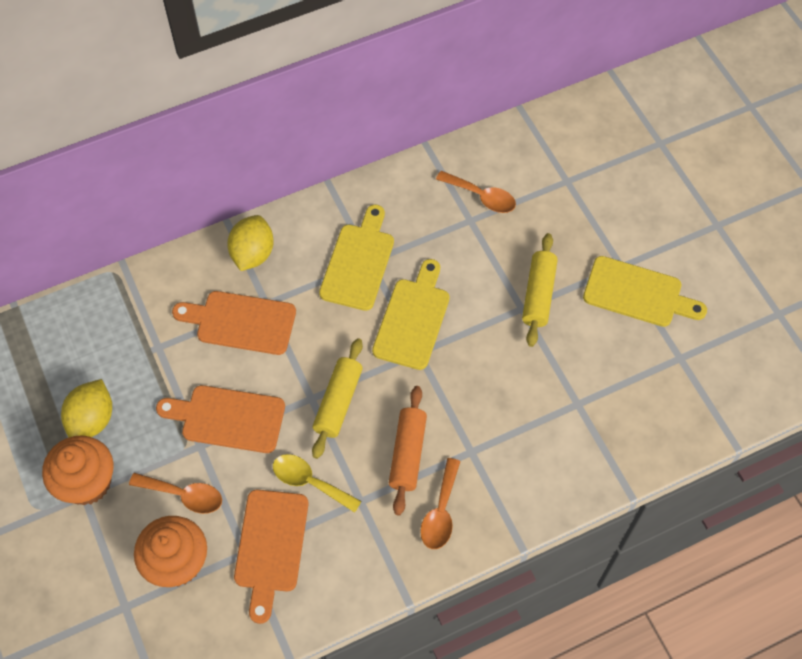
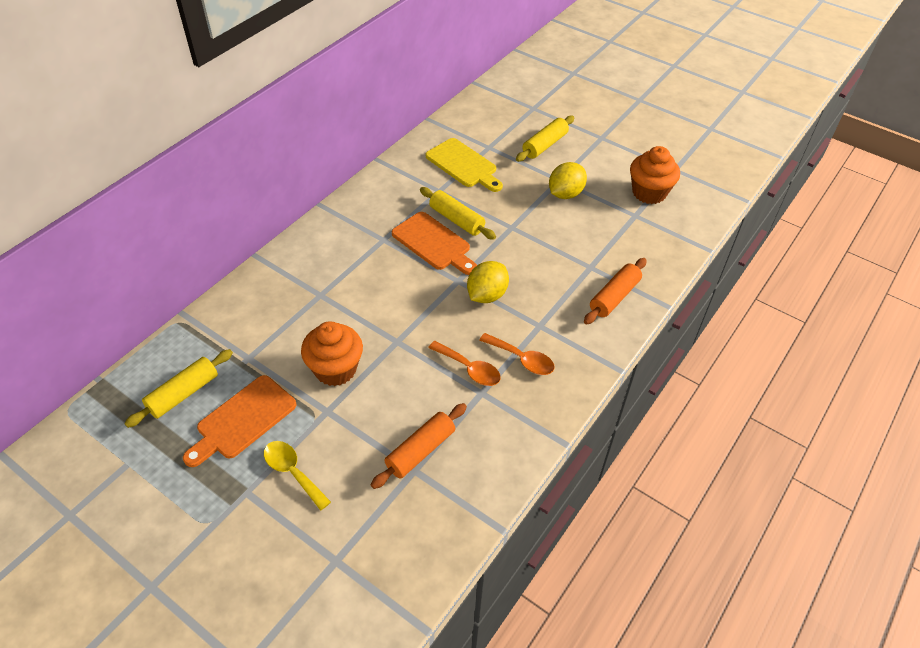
orange cutting board: 3 -> 2
orange rolling pin: 1 -> 2
orange spoon: 3 -> 2
yellow cutting board: 3 -> 1
yellow rolling pin: 2 -> 3

